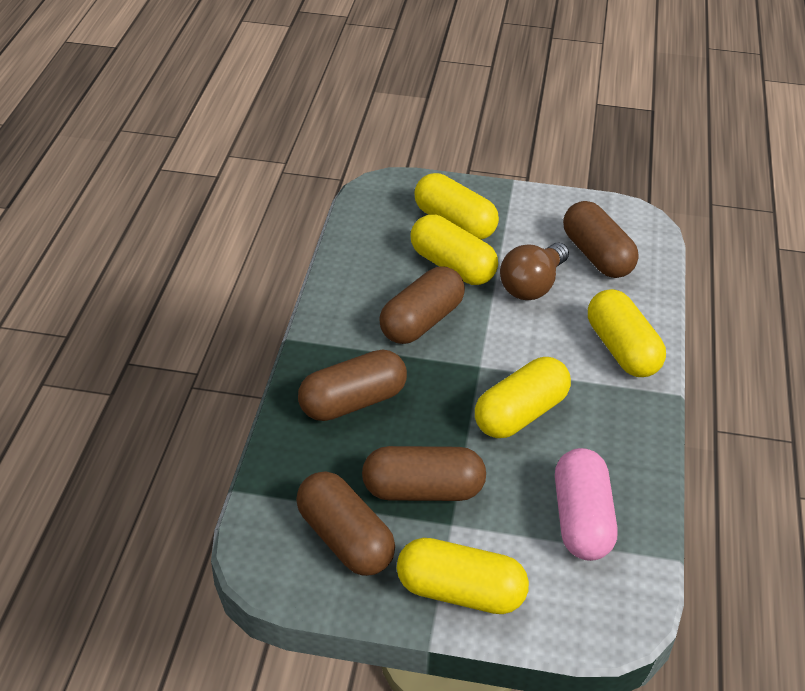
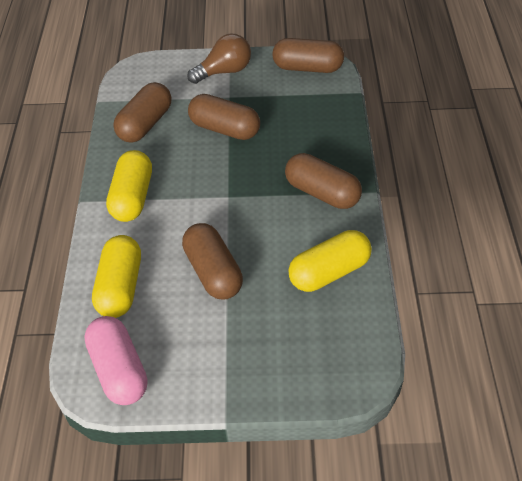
yellow capsule: 5 -> 3

